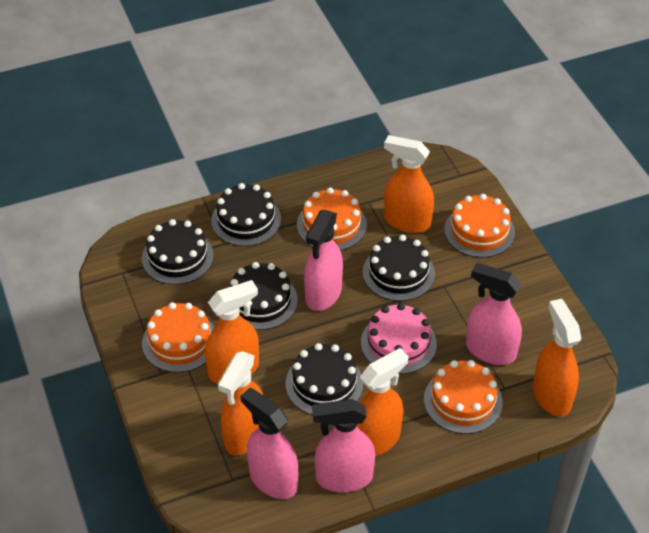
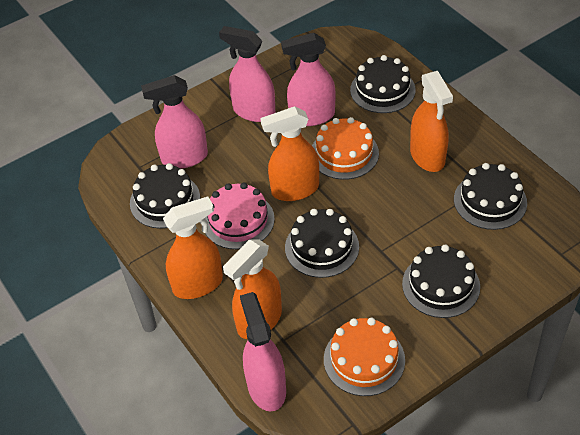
orange cake: 4 -> 2
orange spray bottle: 5 -> 4

